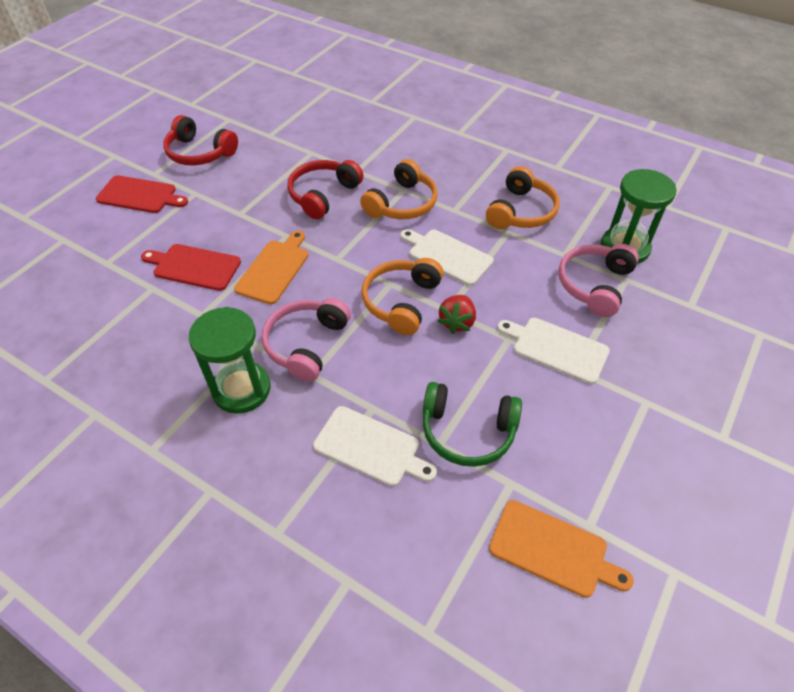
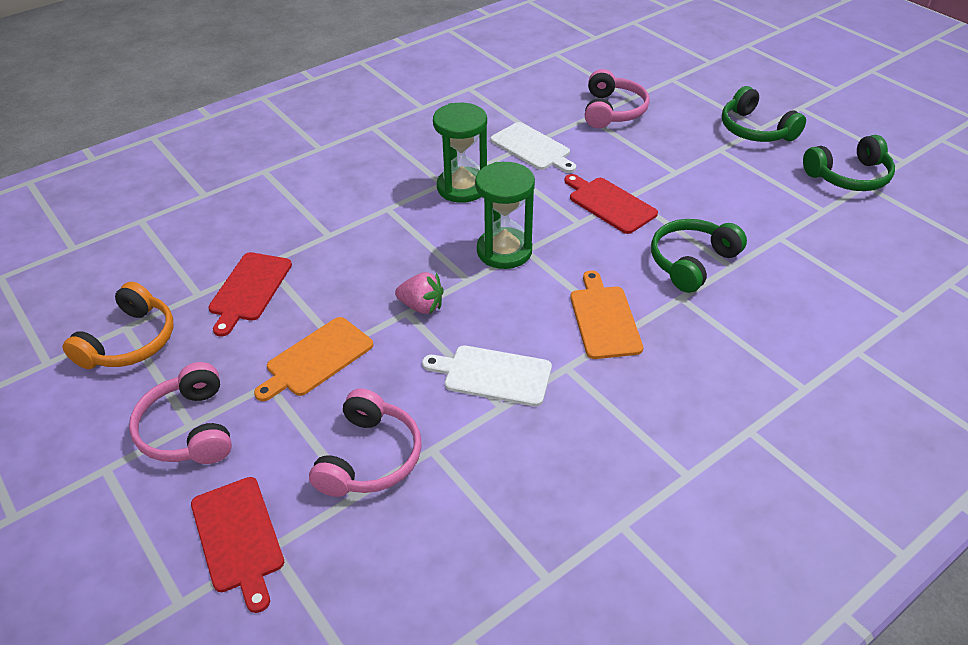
green headphones: 1 -> 3
orange headphones: 3 -> 1
pink headphones: 2 -> 3
pink strawberry: 0 -> 1
red cutting board: 2 -> 3
red headphones: 2 -> 0
red strawberry: 1 -> 0
white cutting board: 3 -> 2

